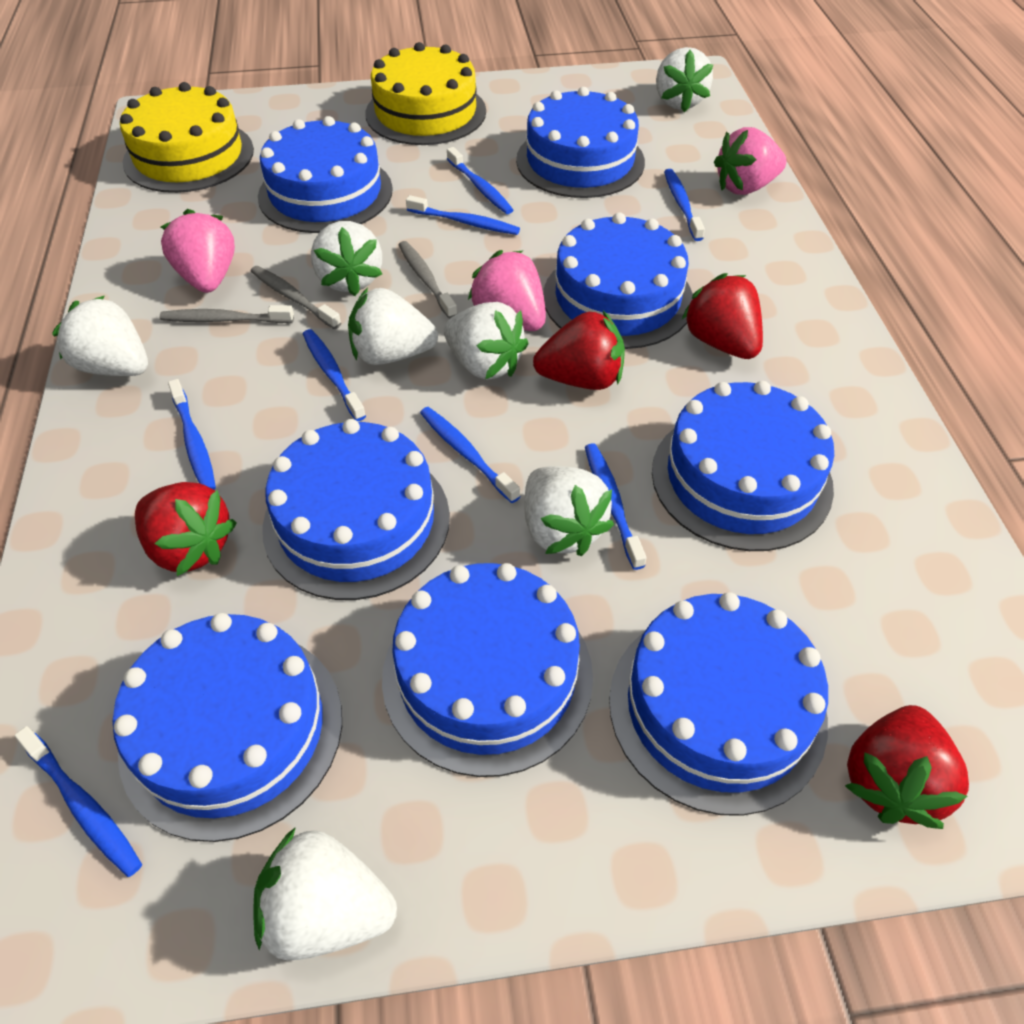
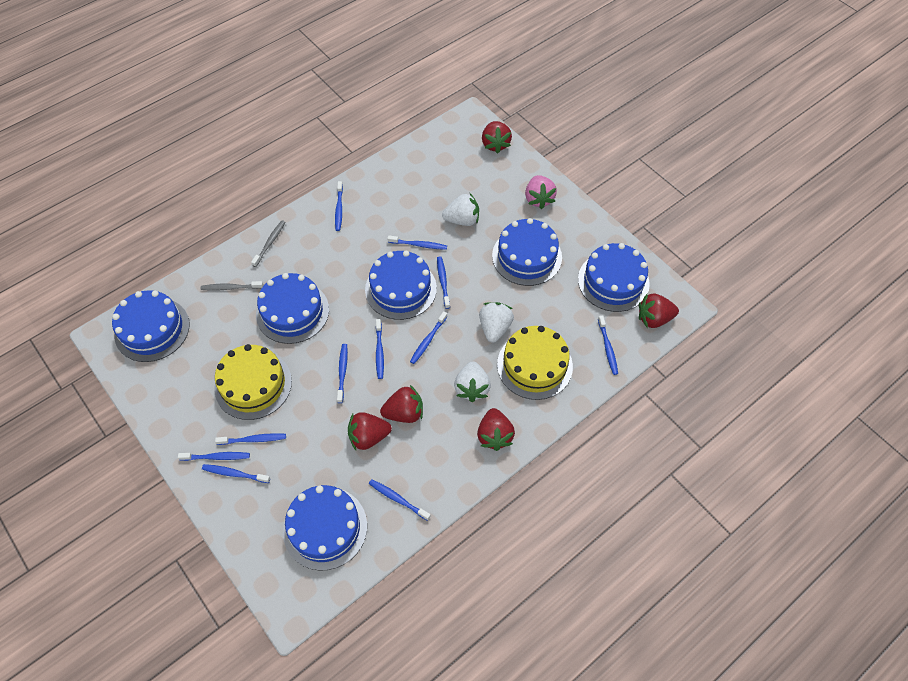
blue cake: 8 -> 6
blue toothbrush: 8 -> 11
grey toothbrush: 3 -> 2
pink strawberry: 3 -> 1
red strawberry: 4 -> 5
white strawberry: 7 -> 3

